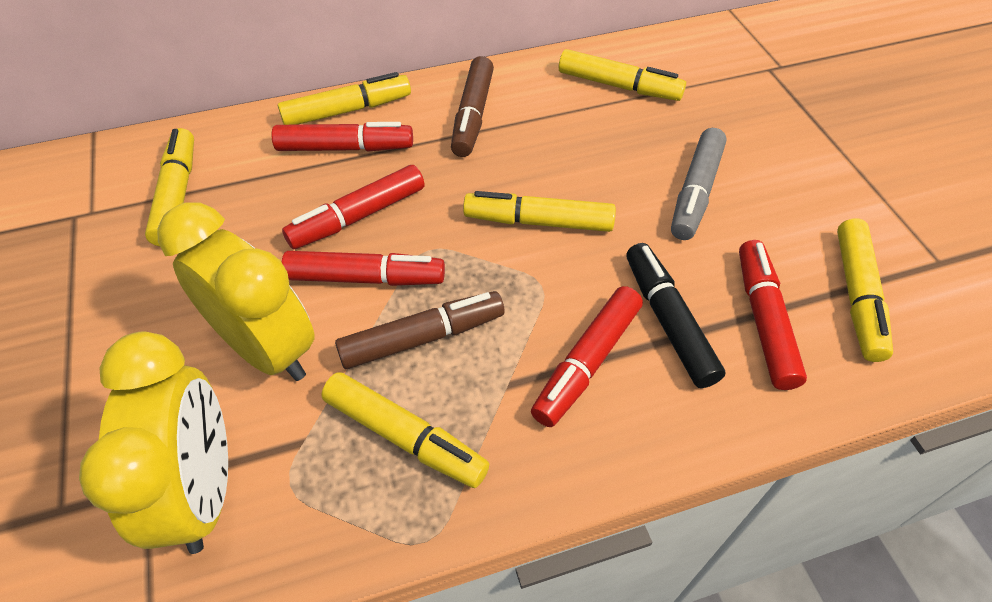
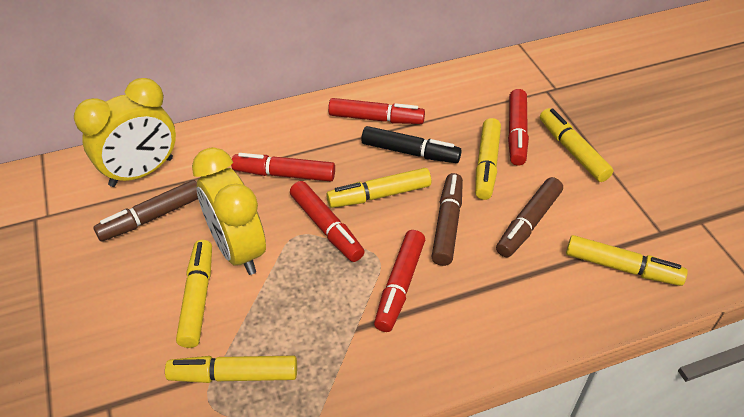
brown marker: 2 -> 3
grey marker: 1 -> 0

